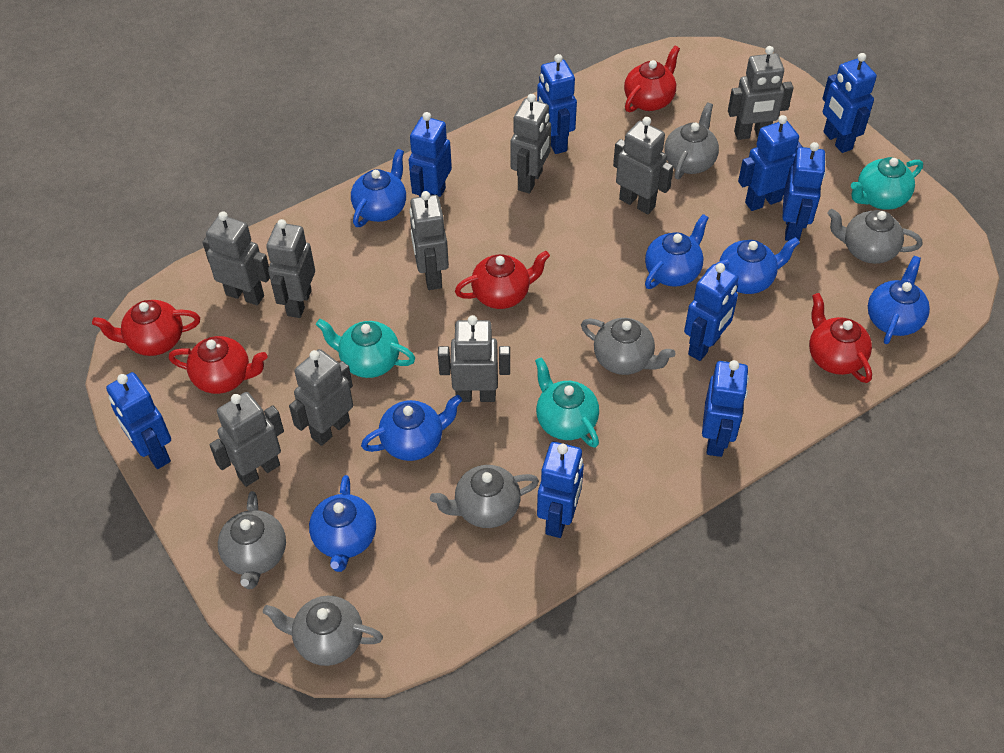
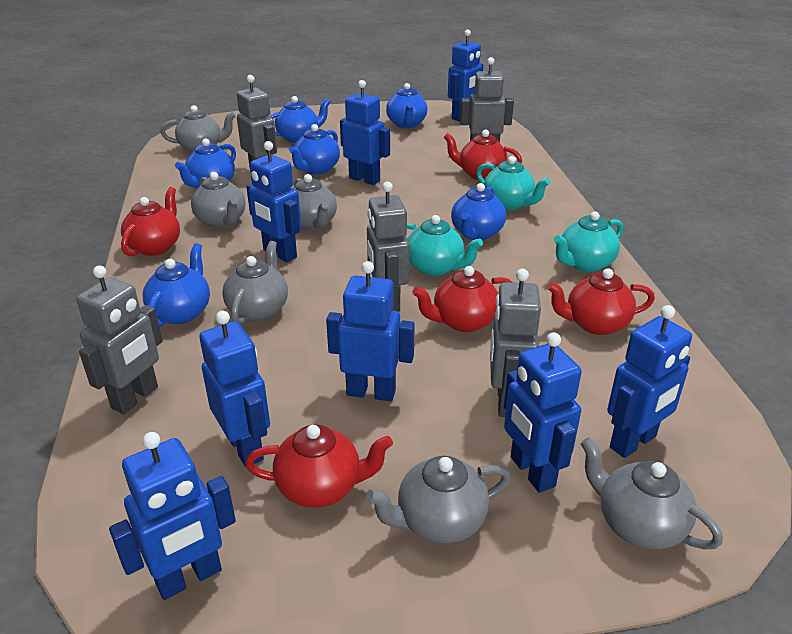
blue robot: 9 -> 8
grey robot: 9 -> 5

